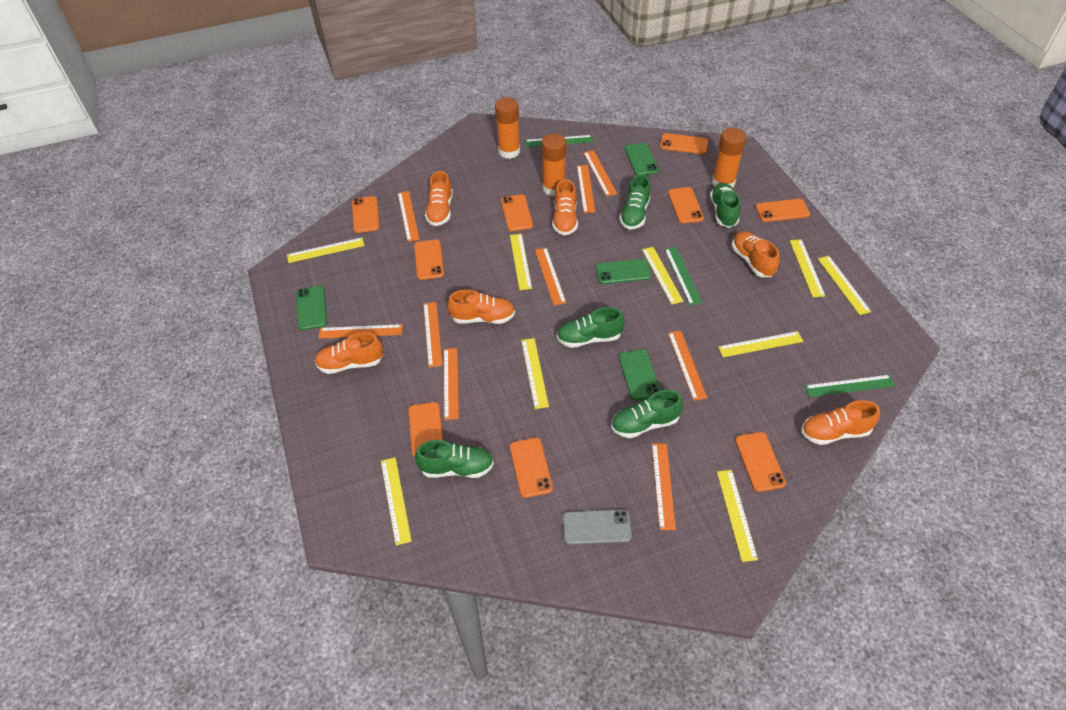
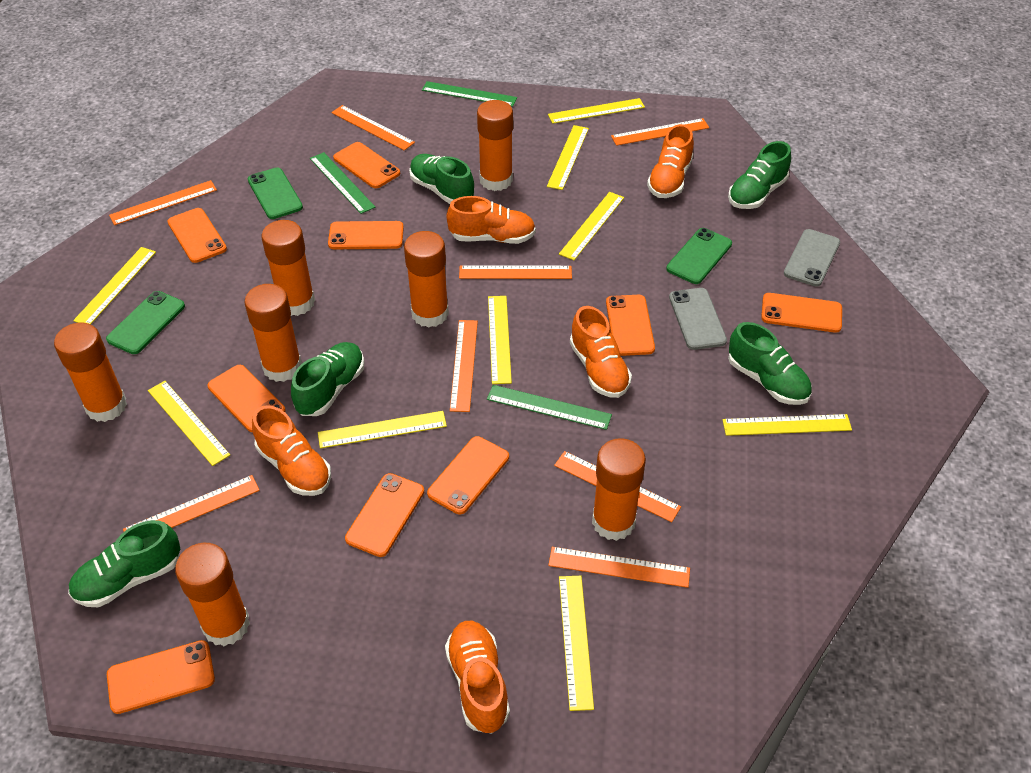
green phone: 4 -> 3
grey phone: 1 -> 2
orange glue stick: 3 -> 7
orange ruler: 9 -> 8
orange shoe: 6 -> 5

